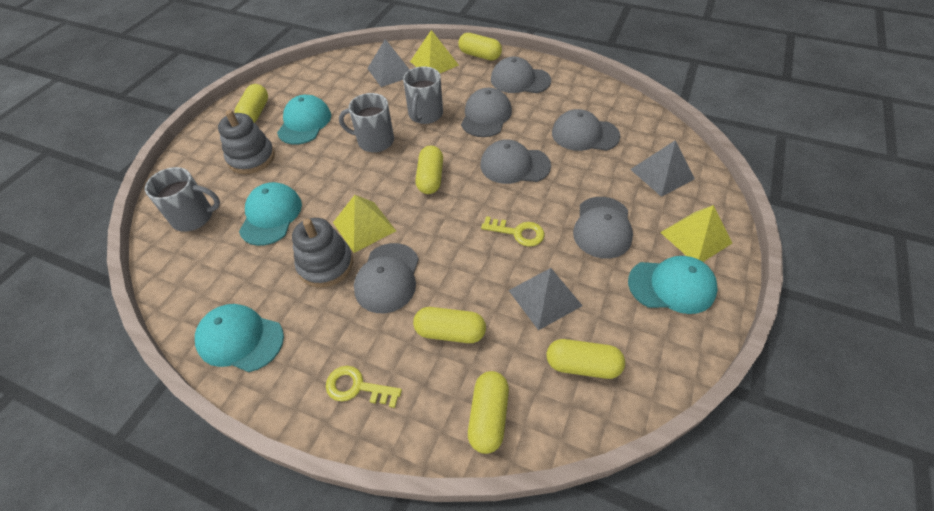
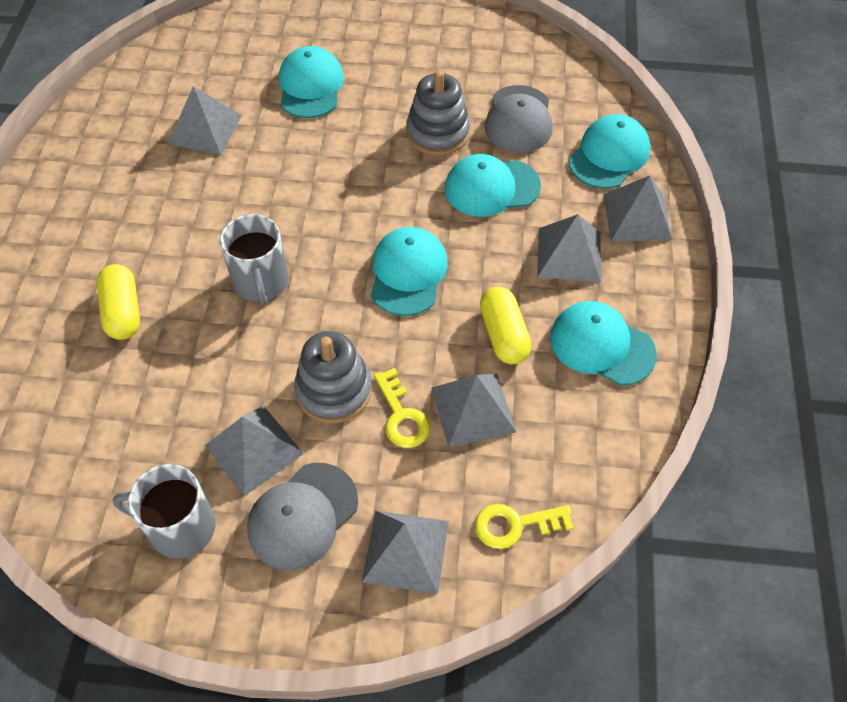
grey cap: 6 -> 2
grey mug: 3 -> 2
grey pyramid: 3 -> 6
turquoise cap: 4 -> 5
yellow capsule: 6 -> 2
yellow pyramid: 3 -> 0

